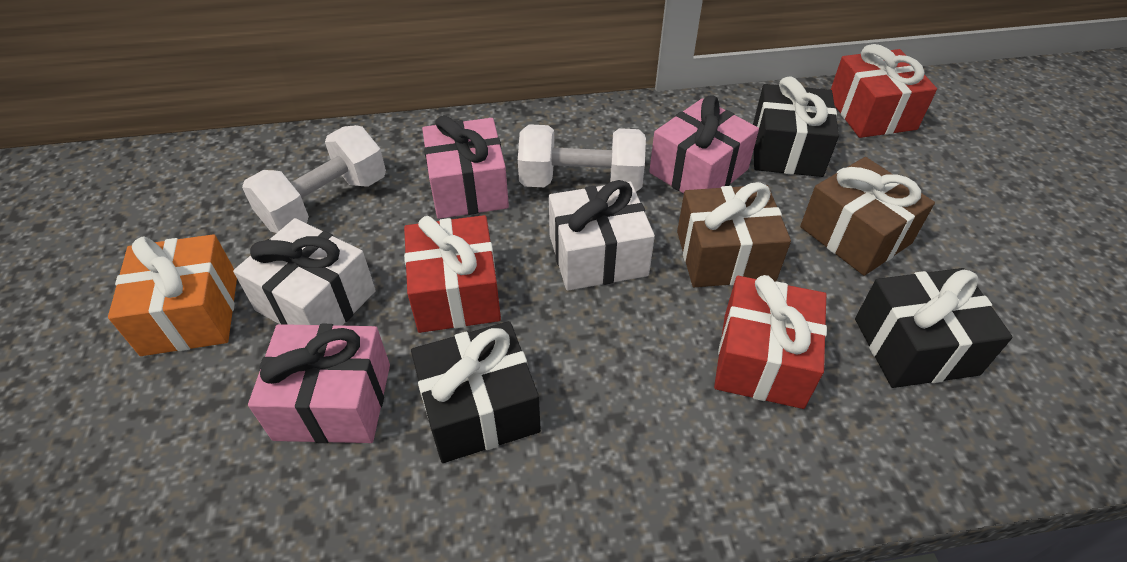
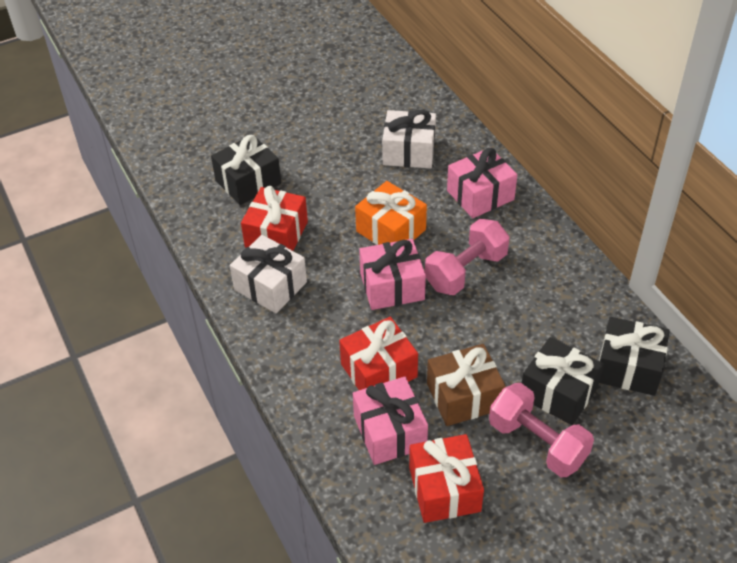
brown gift: 2 -> 1
pink dumbbell: 0 -> 2
white dumbbell: 2 -> 0

